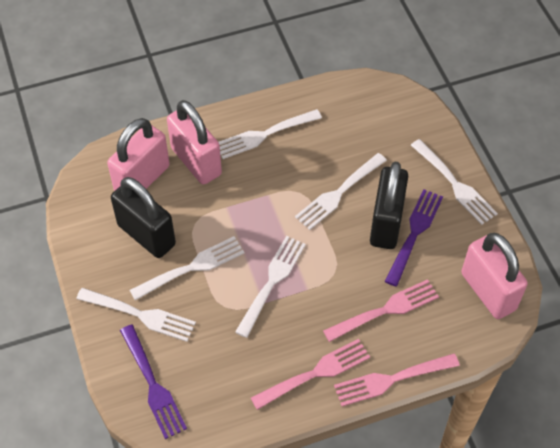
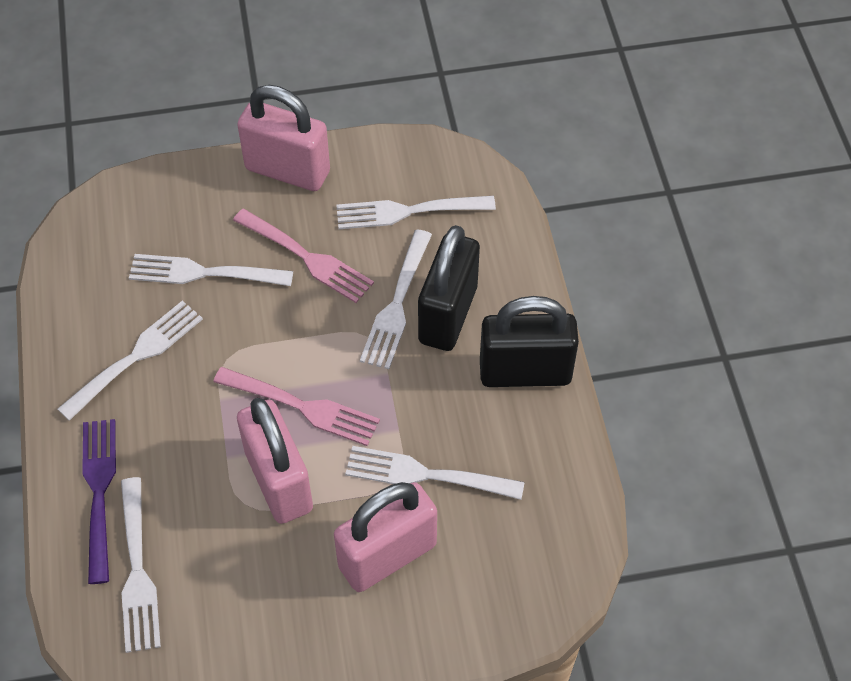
pink fork: 3 -> 2
purple fork: 2 -> 1

